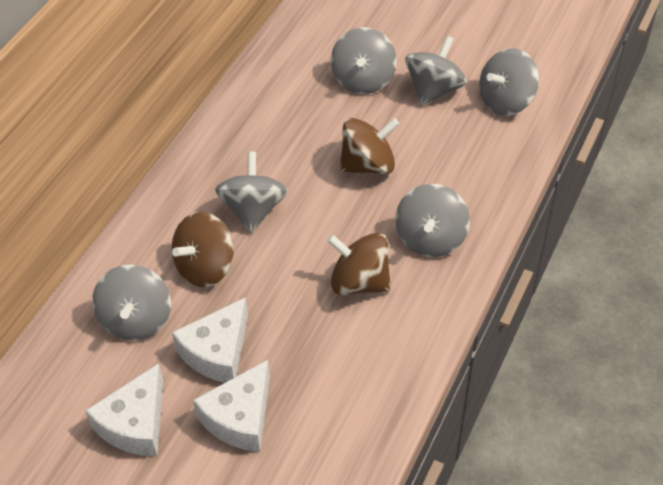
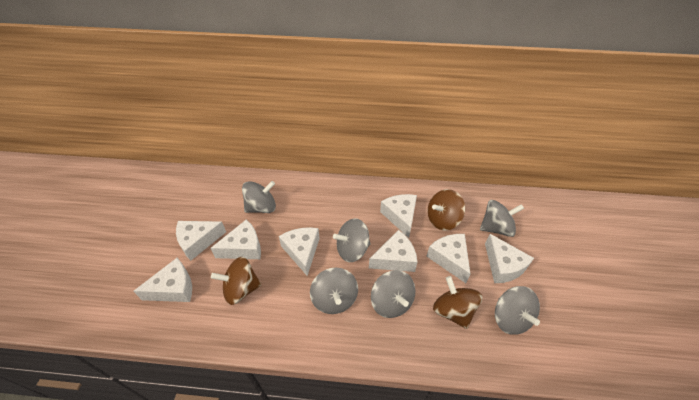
white cheese: 3 -> 8

